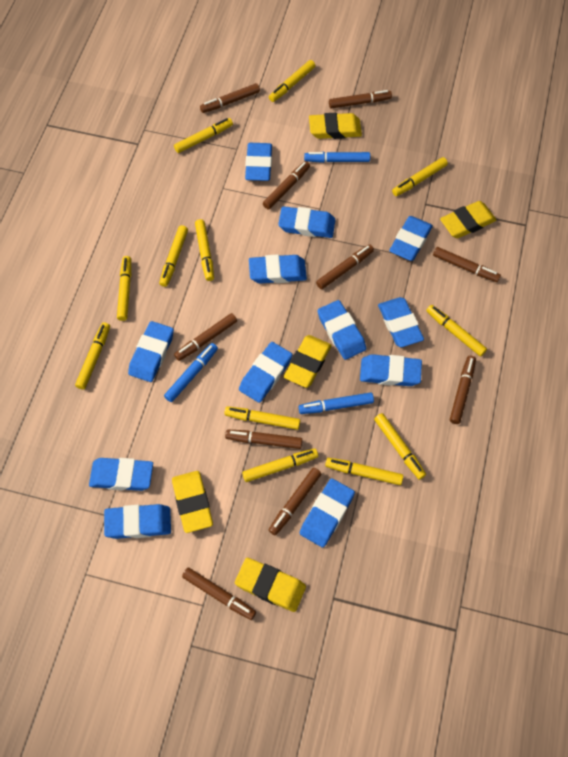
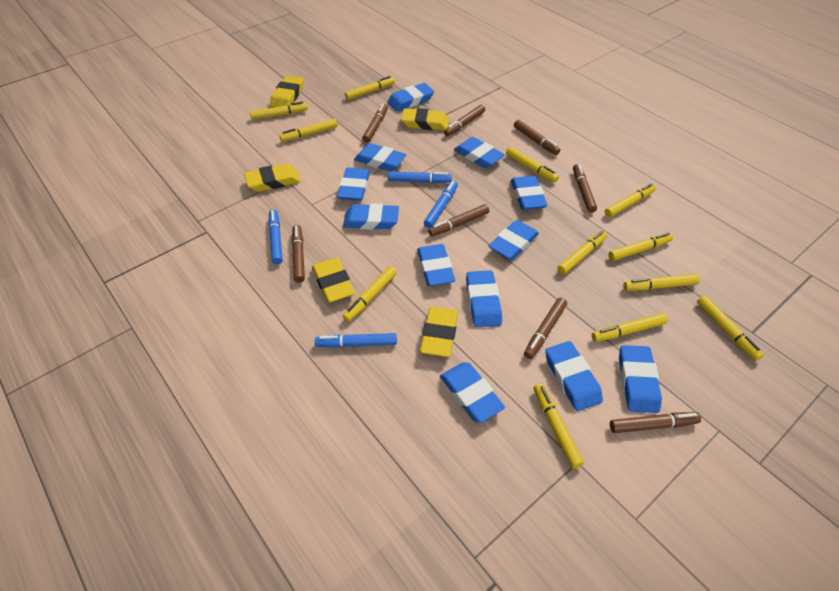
blue marker: 3 -> 4
brown marker: 10 -> 8

